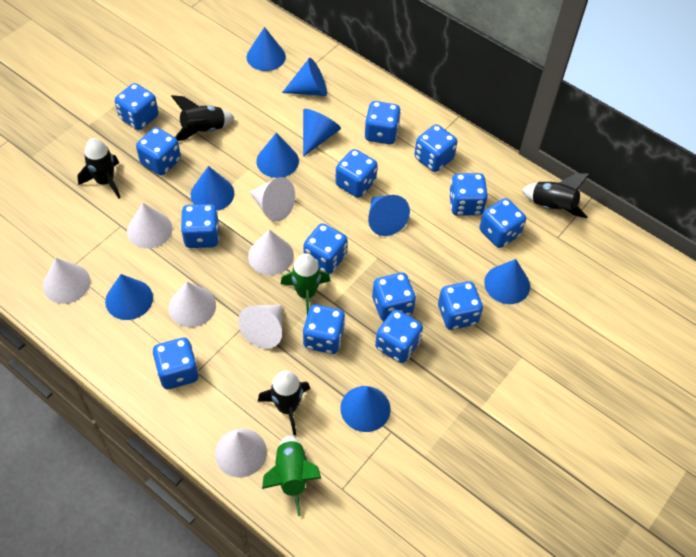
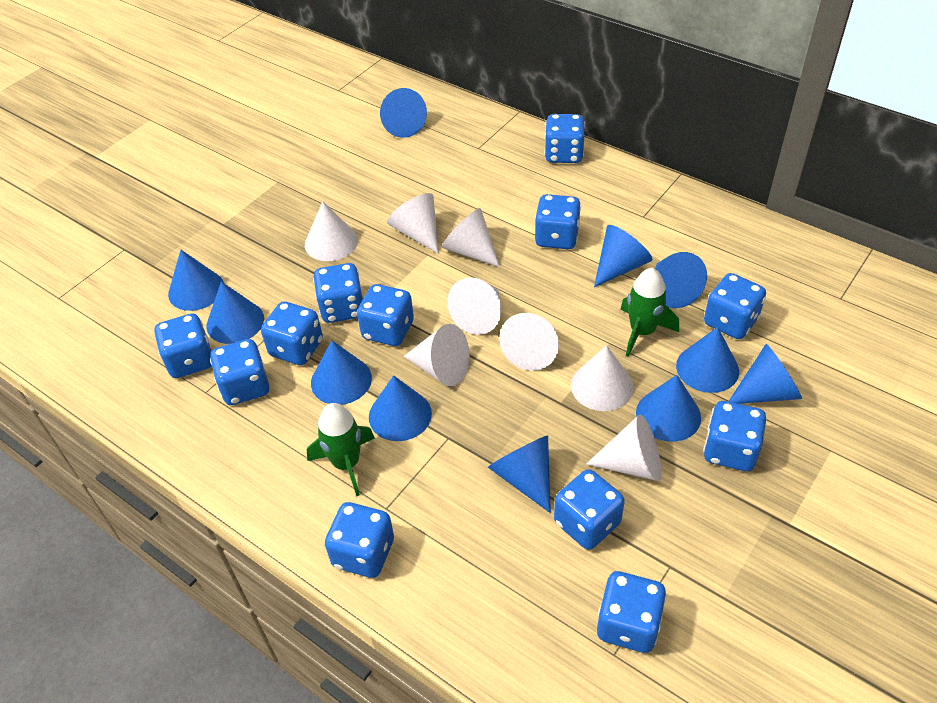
black rocket: 4 -> 0
blue cone: 9 -> 11
blue dice: 14 -> 12
white cone: 7 -> 8

